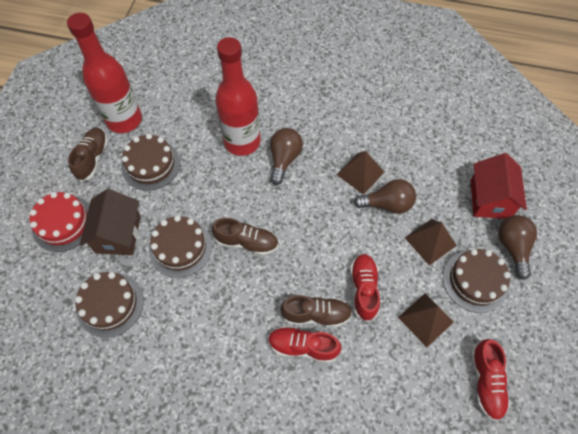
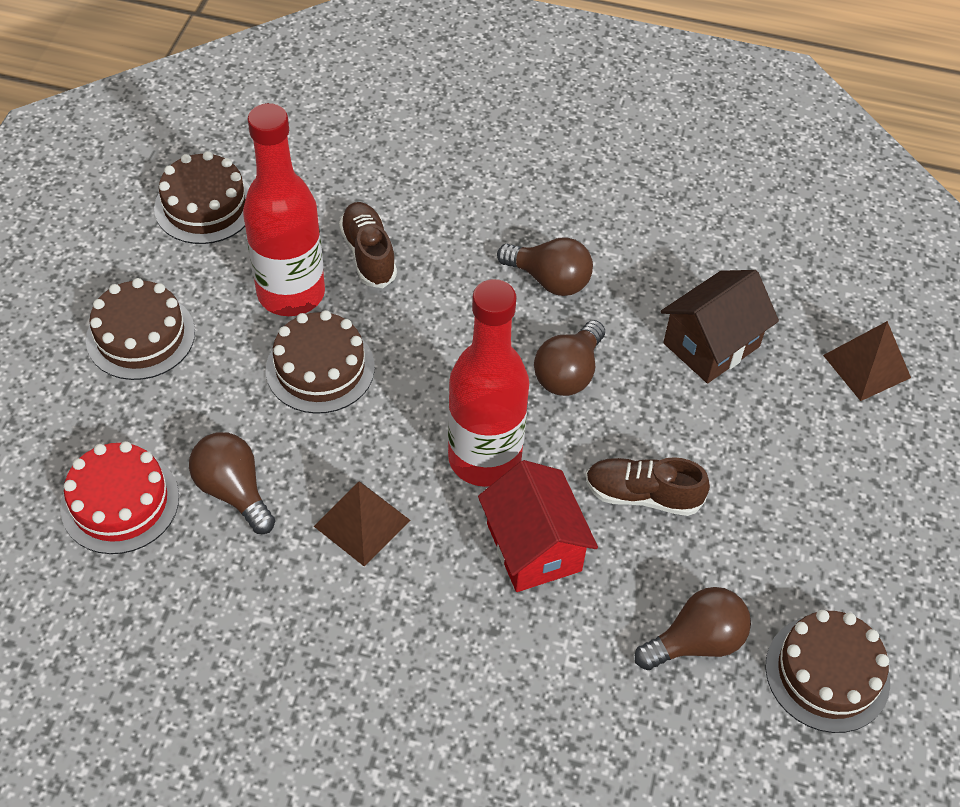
brown light bulb: 3 -> 4
brown pyramid: 3 -> 2
brown shoe: 3 -> 2
red shoe: 3 -> 0

